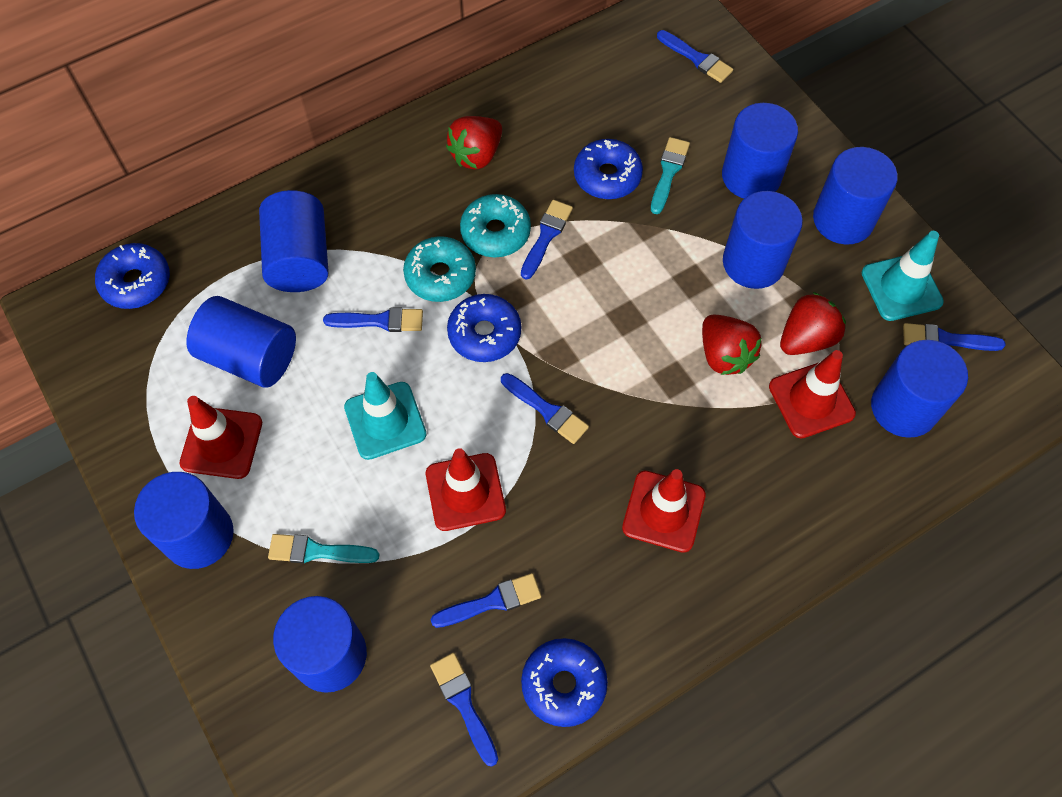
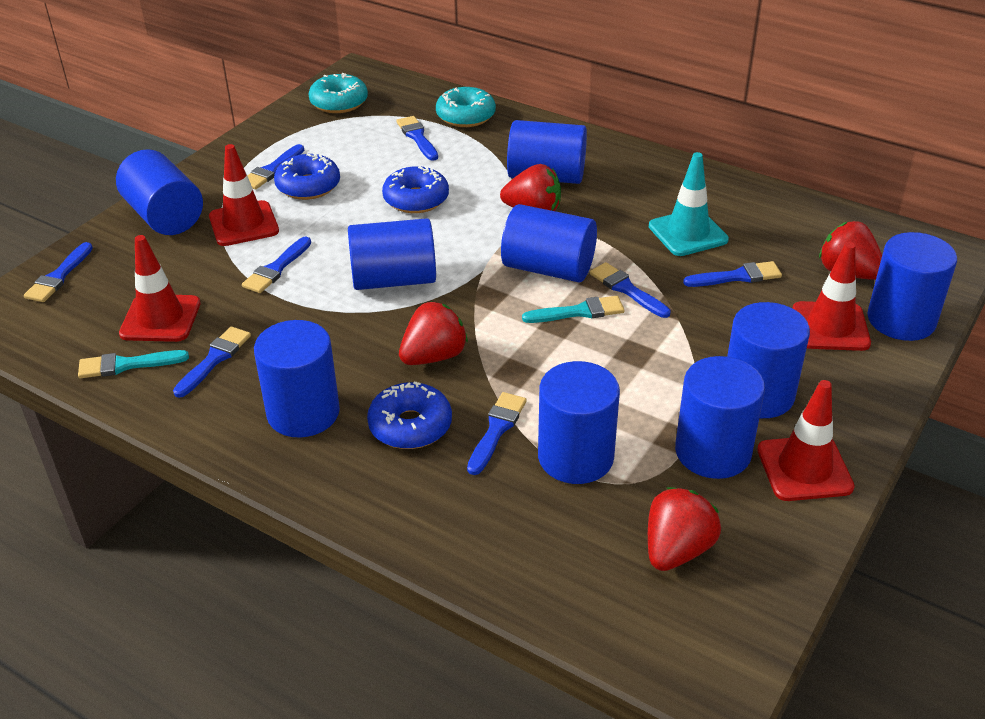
blue brush: 7 -> 8
blue cylinder: 8 -> 9
blue donut: 4 -> 3
red strawberry: 3 -> 4
turquoise traffic cone: 2 -> 1

